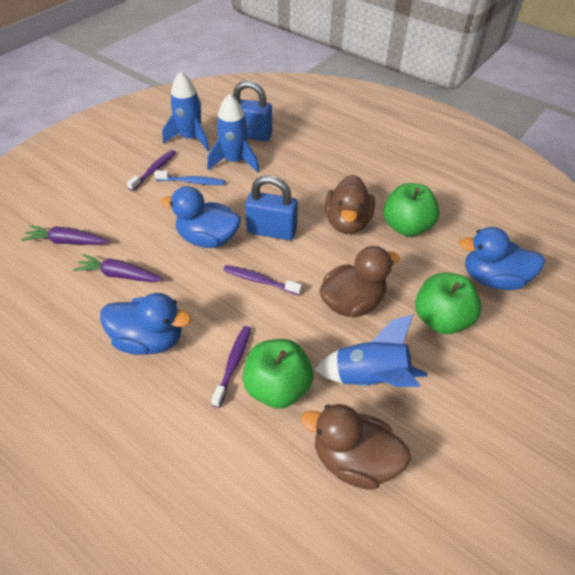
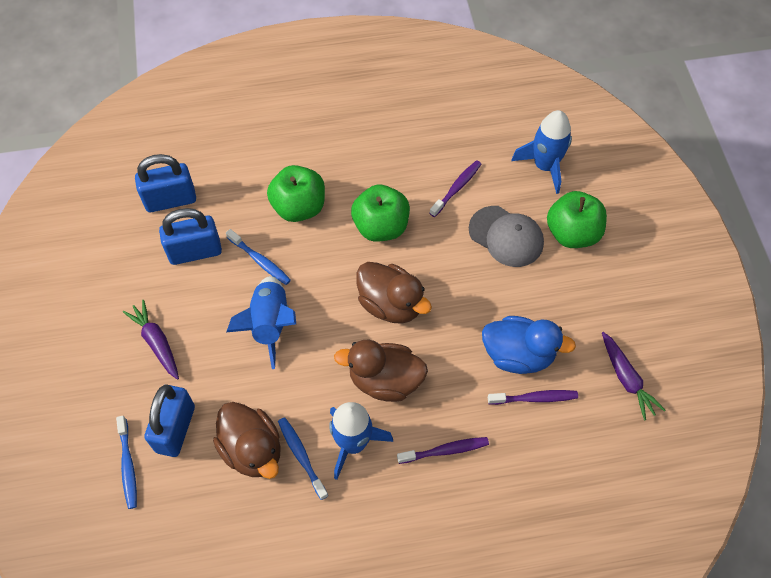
blue duck: 3 -> 1
blue padlock: 2 -> 3
blue toothbrush: 1 -> 3
grey cap: 0 -> 1

